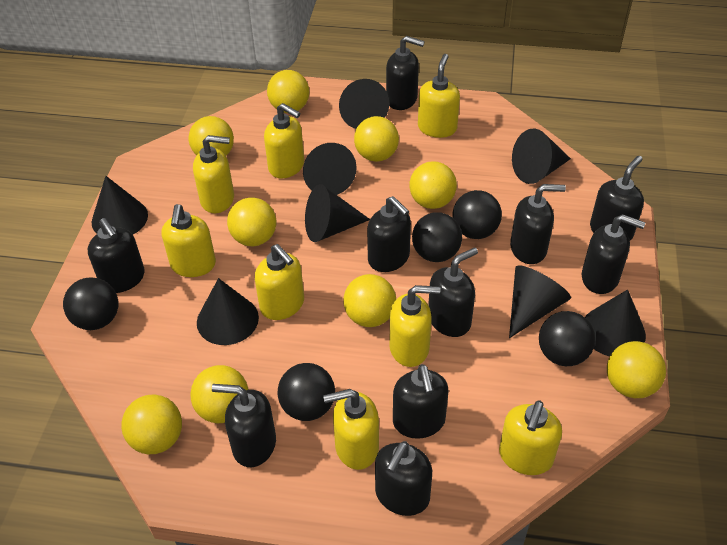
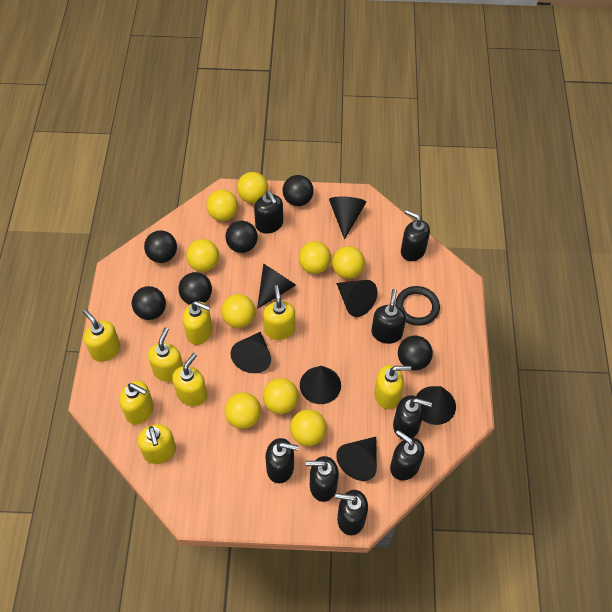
black ball: 5 -> 6
black cone: 8 -> 7
black ring: 0 -> 1
black soap dispenser: 10 -> 8

